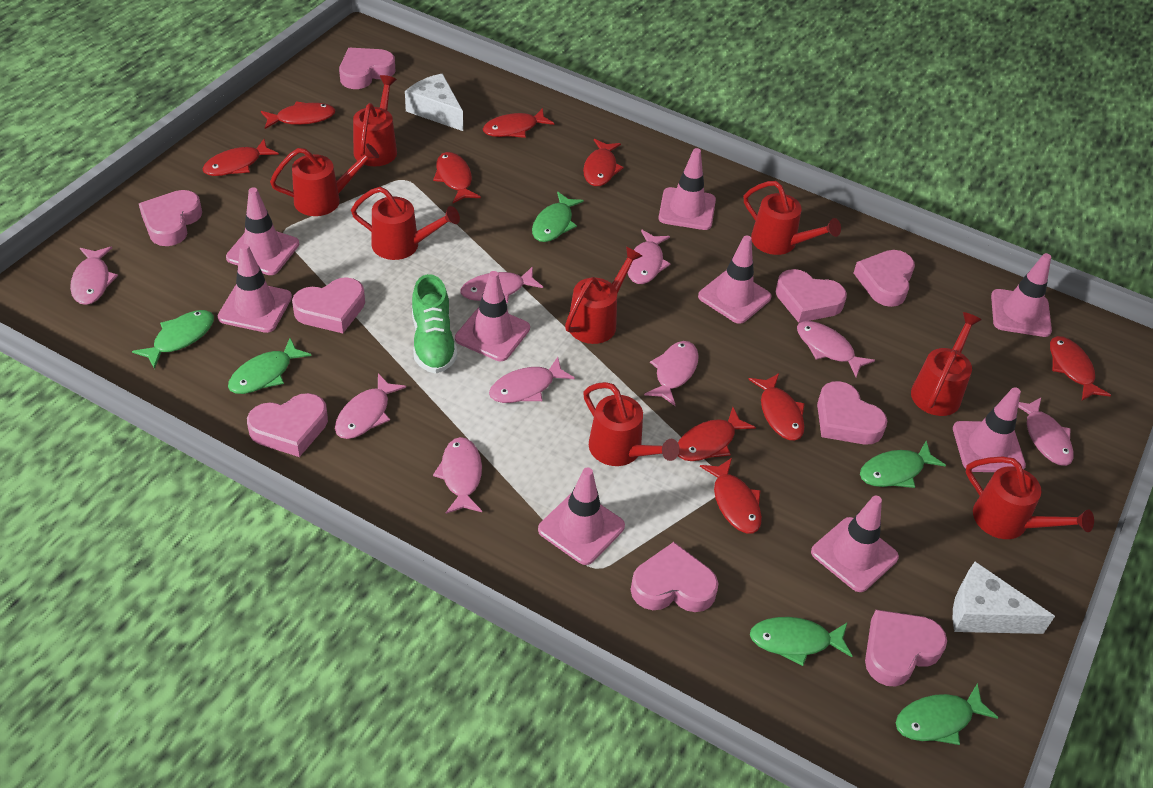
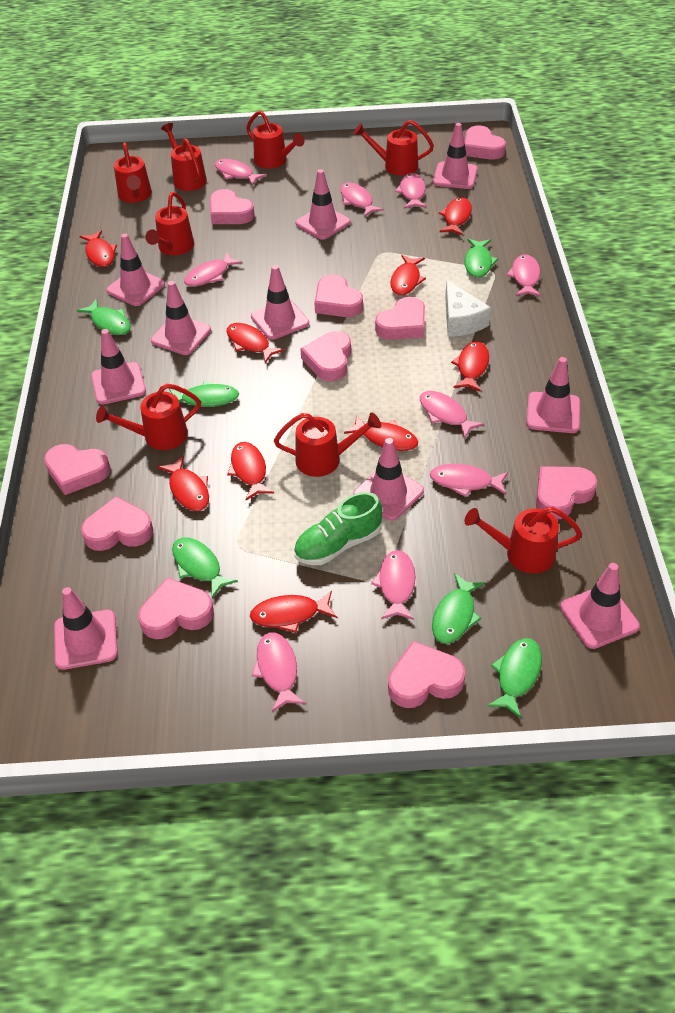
pink heart: 9 -> 10
pink traffic cone: 9 -> 10
white cheese: 2 -> 1

